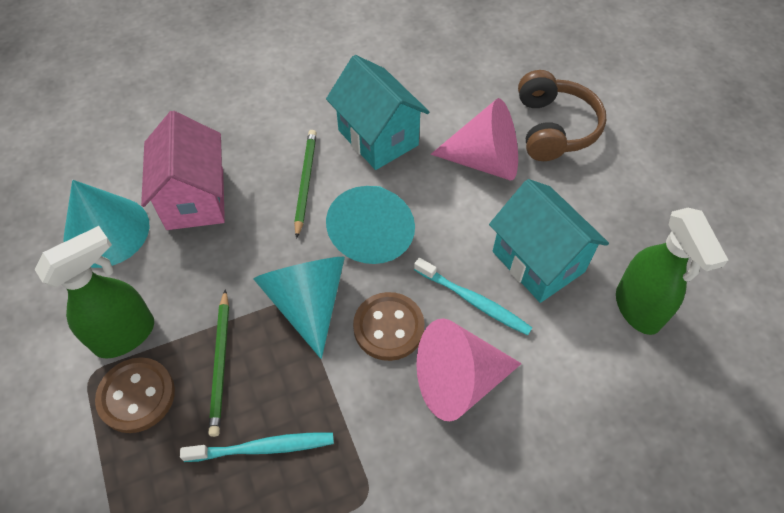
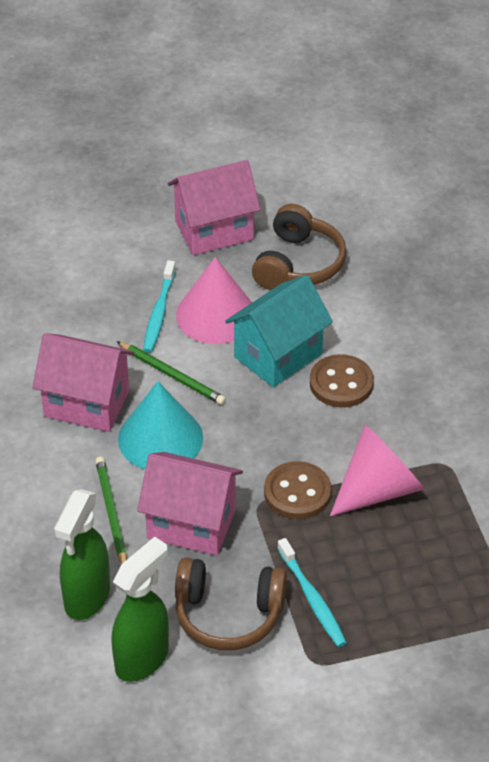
brown headphones: 1 -> 2
pink house: 1 -> 3
turquoise cone: 3 -> 1
turquoise house: 2 -> 1

